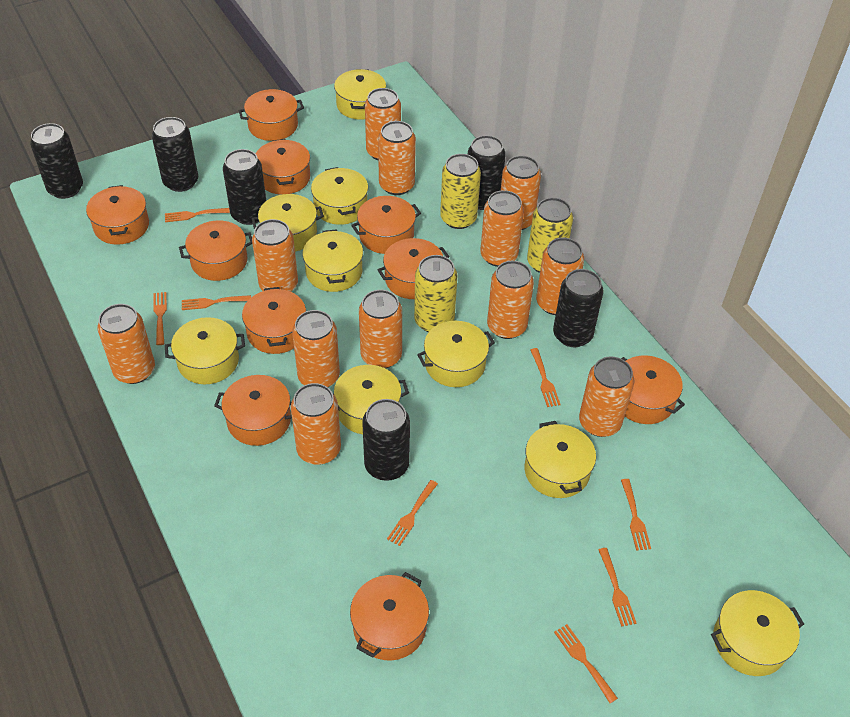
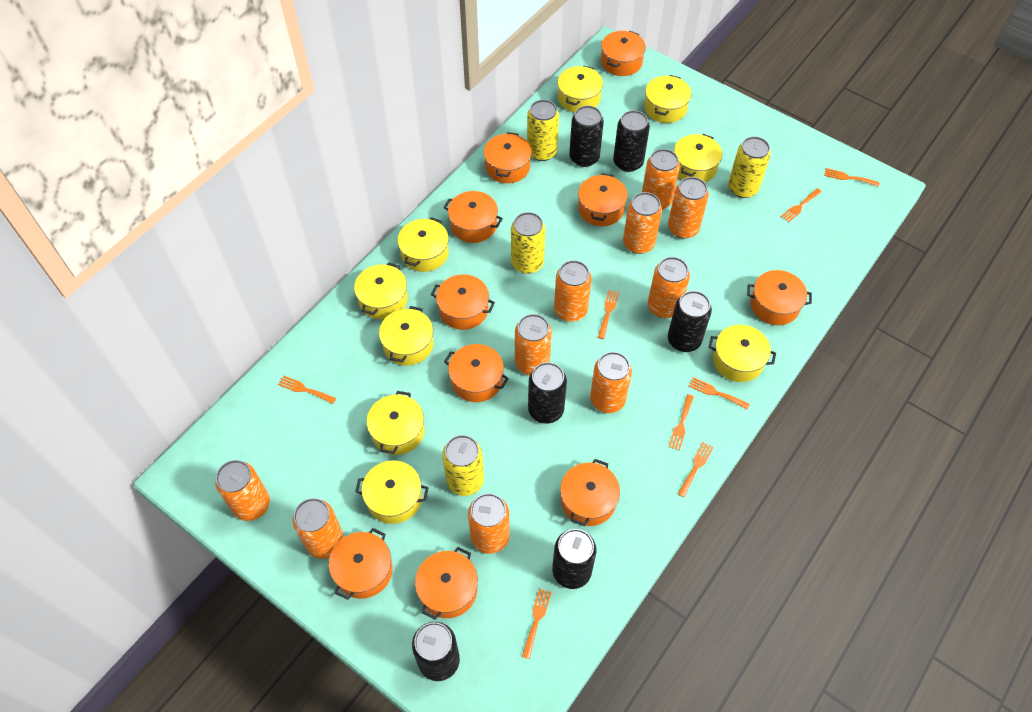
orange can: 12 -> 10
yellow can: 3 -> 4

